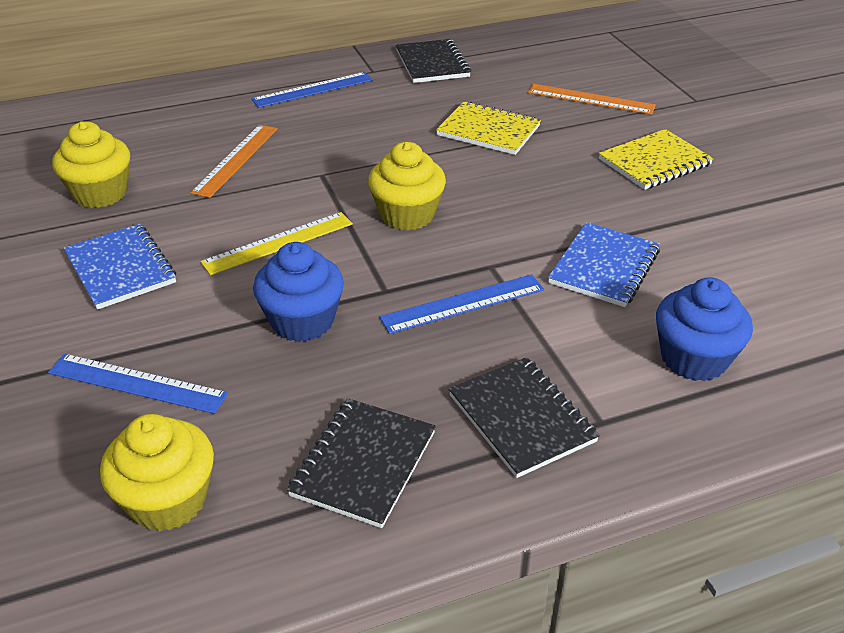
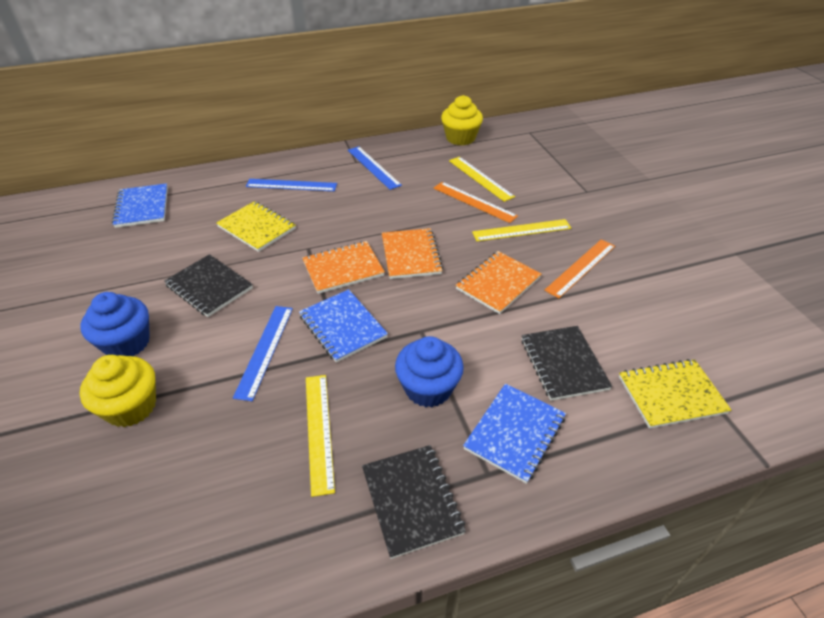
blue notebook: 2 -> 3
orange notebook: 0 -> 3
yellow cupcake: 3 -> 2
yellow ruler: 1 -> 3

